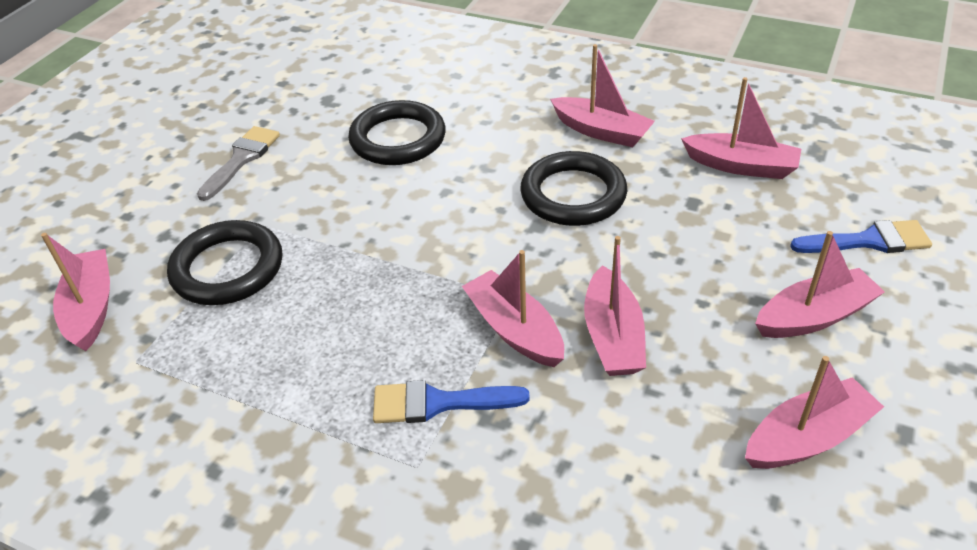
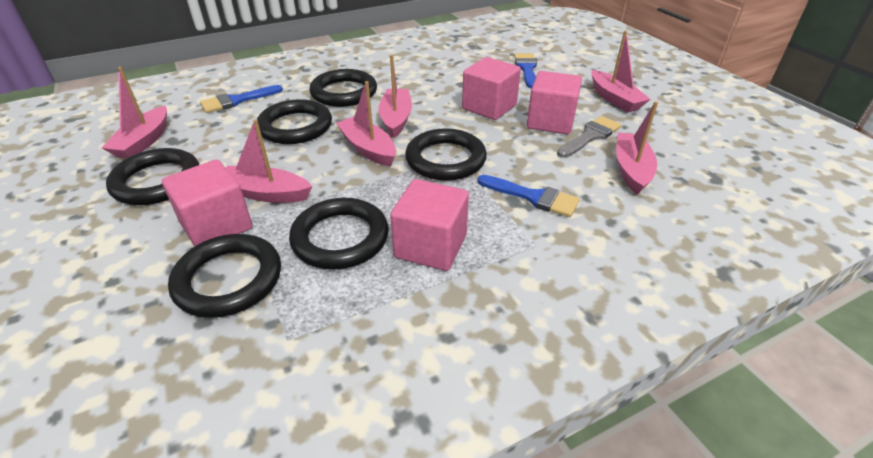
black ring: 3 -> 6
blue brush: 2 -> 3
pink boat: 7 -> 6
pink cube: 0 -> 4

